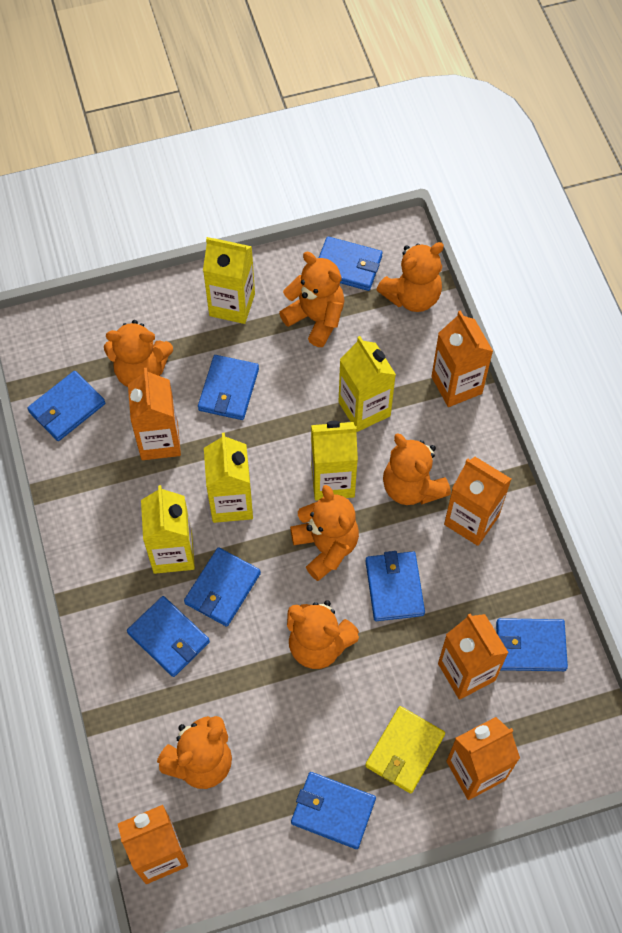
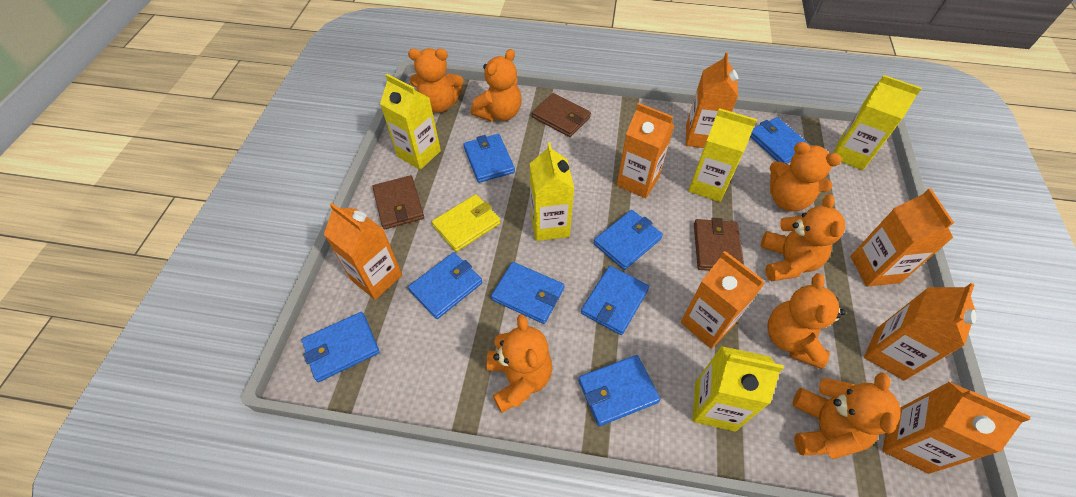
brown wallet: 0 -> 3
orange carton: 6 -> 7

